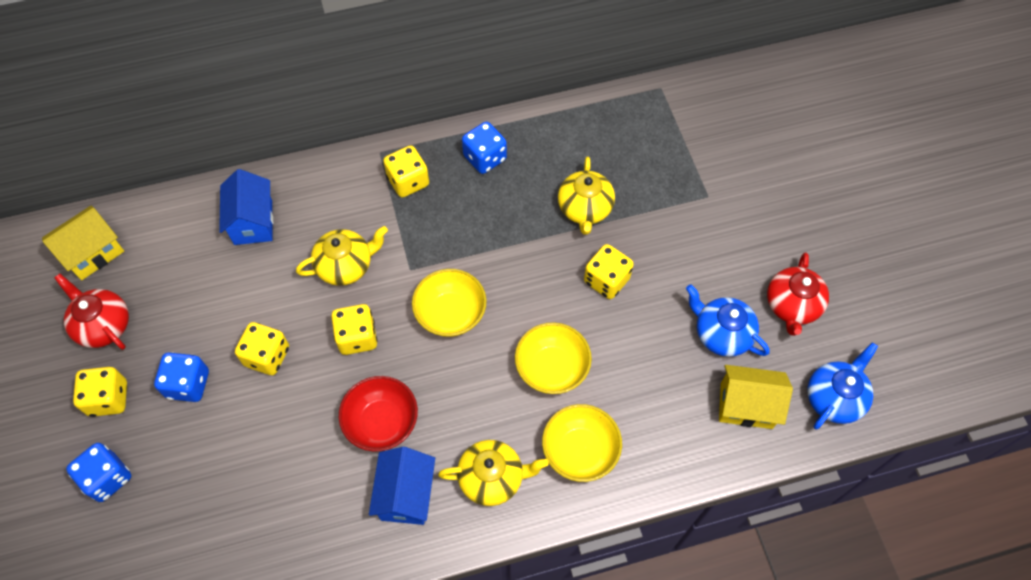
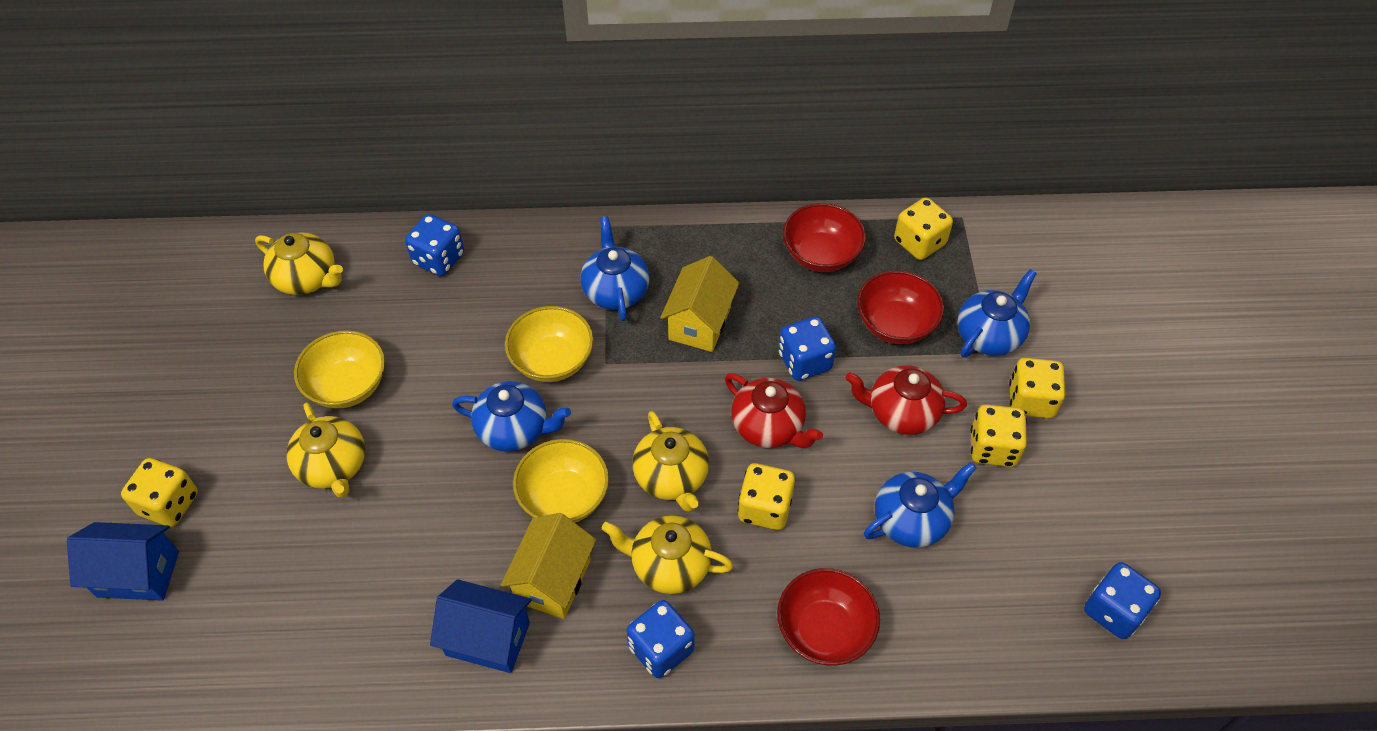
blue dice: 3 -> 4
blue teapot: 2 -> 4
red bowl: 1 -> 3
yellow teapot: 3 -> 4

